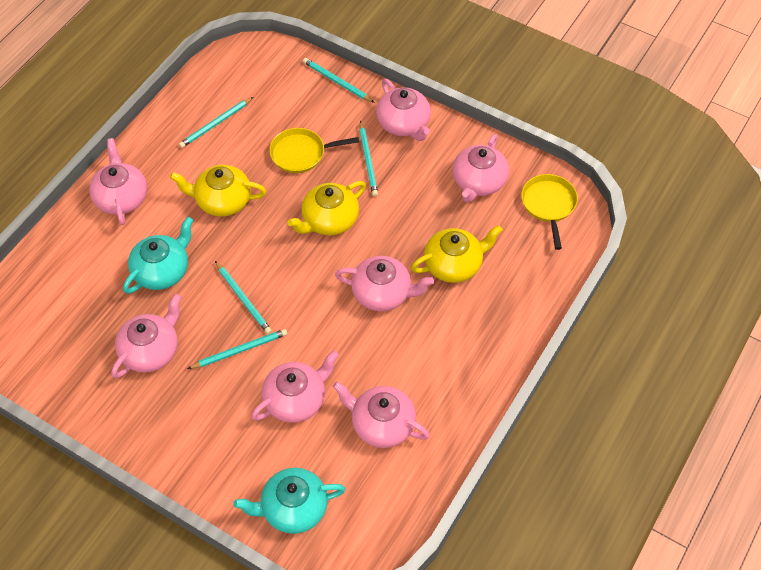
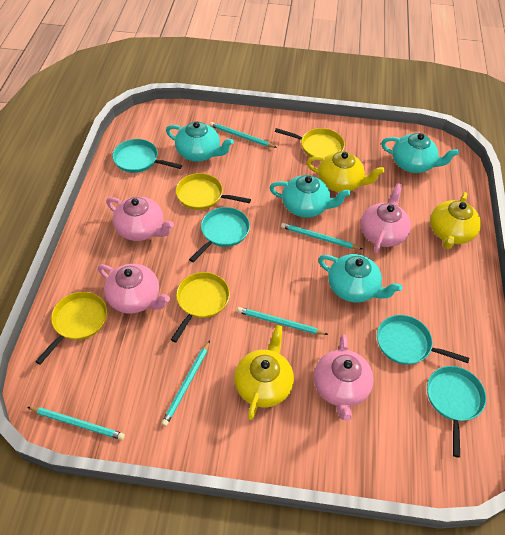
pink teapot: 7 -> 4
turquoise pan: 0 -> 4
turquoise teapot: 2 -> 4
yellow pan: 2 -> 4

